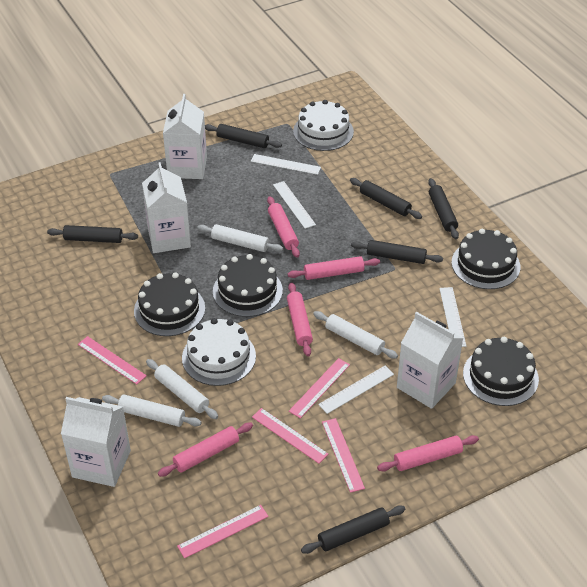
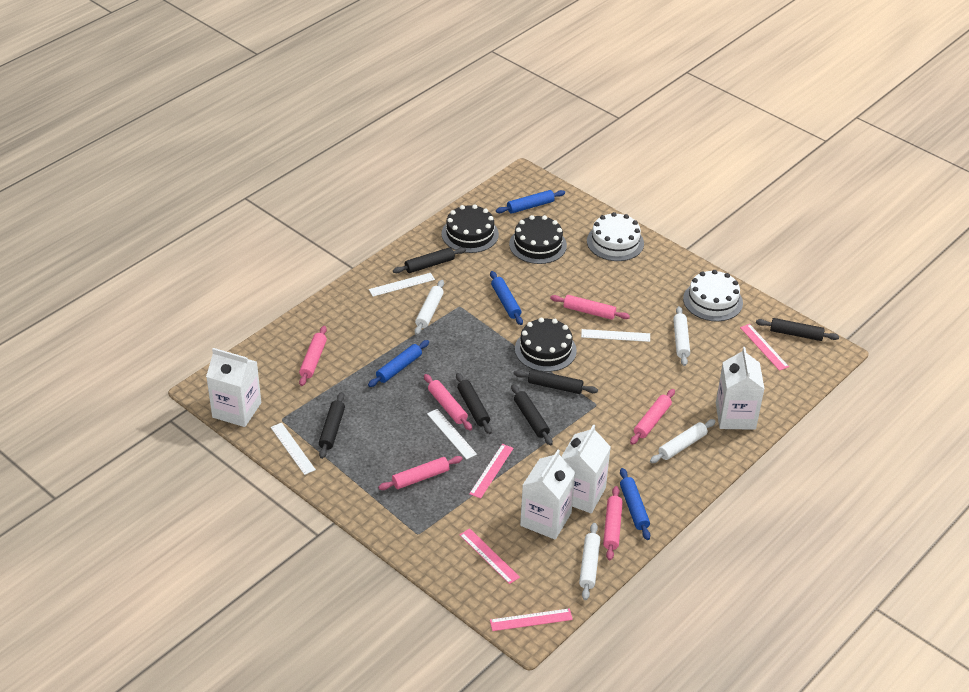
black cake: 4 -> 3
blue rolling pin: 0 -> 4
pink rolling pin: 5 -> 6
pink ruler: 5 -> 4

